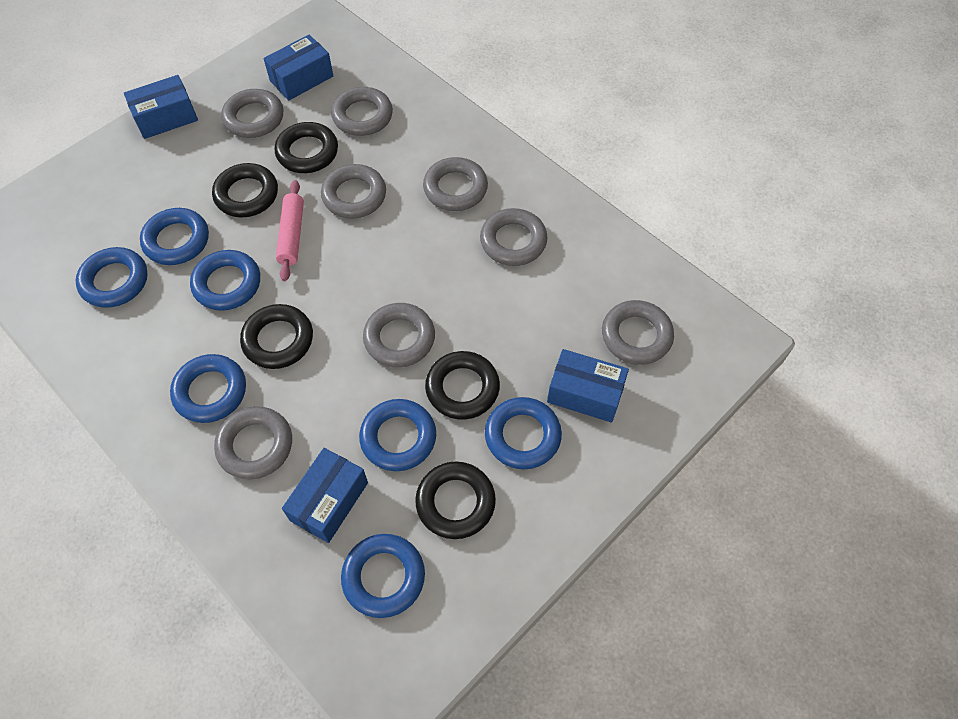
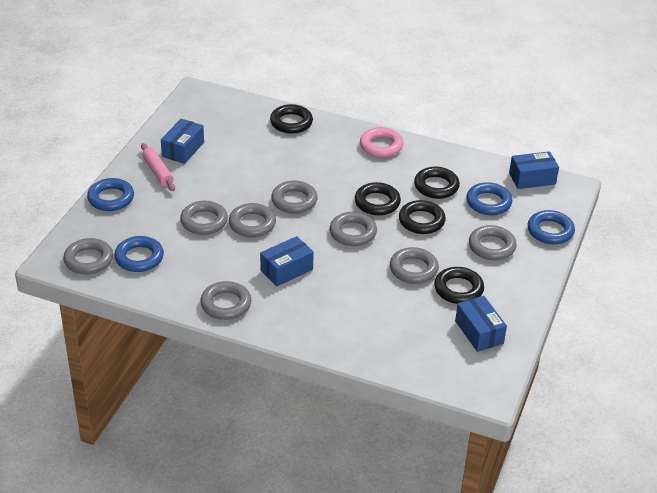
blue ring: 7 -> 4
pink ring: 0 -> 1

